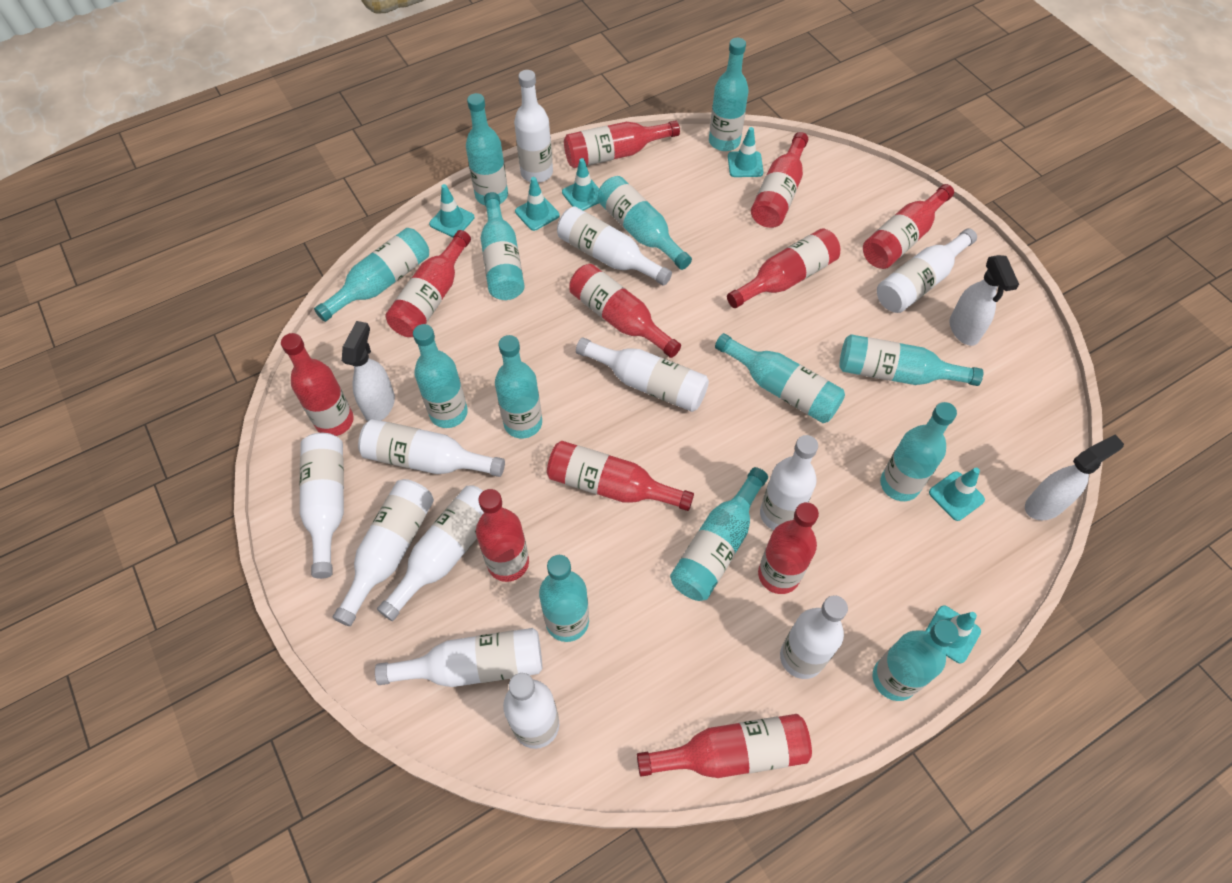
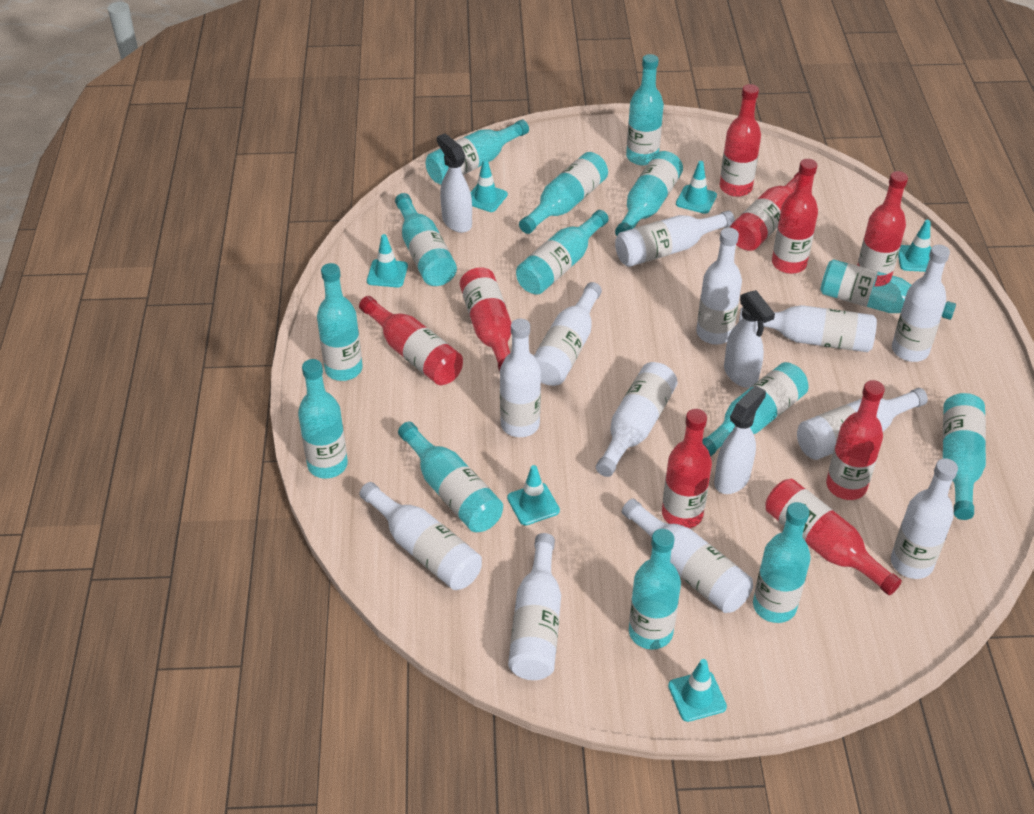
red bottle: 11 -> 9
turquoise bottle: 13 -> 14

